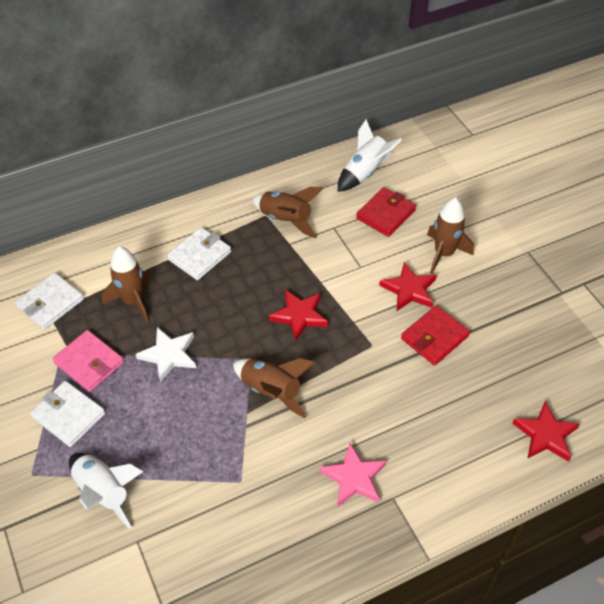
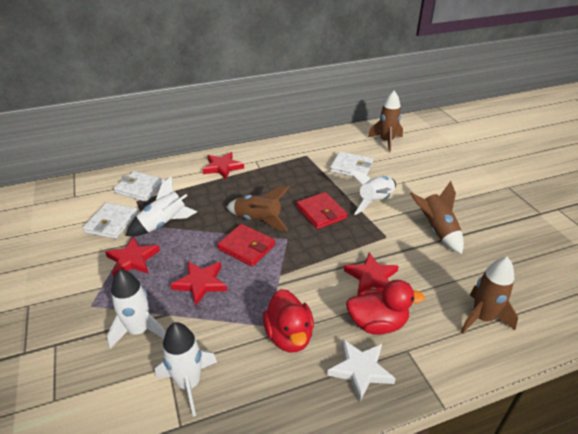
pink star: 1 -> 0
pink wallet: 1 -> 0
red duck: 0 -> 2
red star: 3 -> 4
white rocket: 2 -> 4

